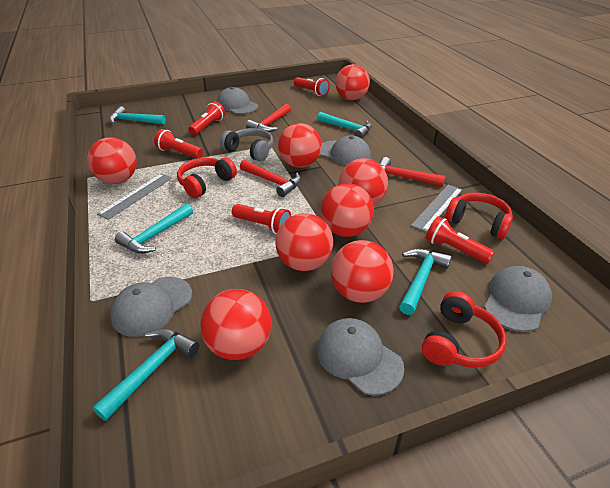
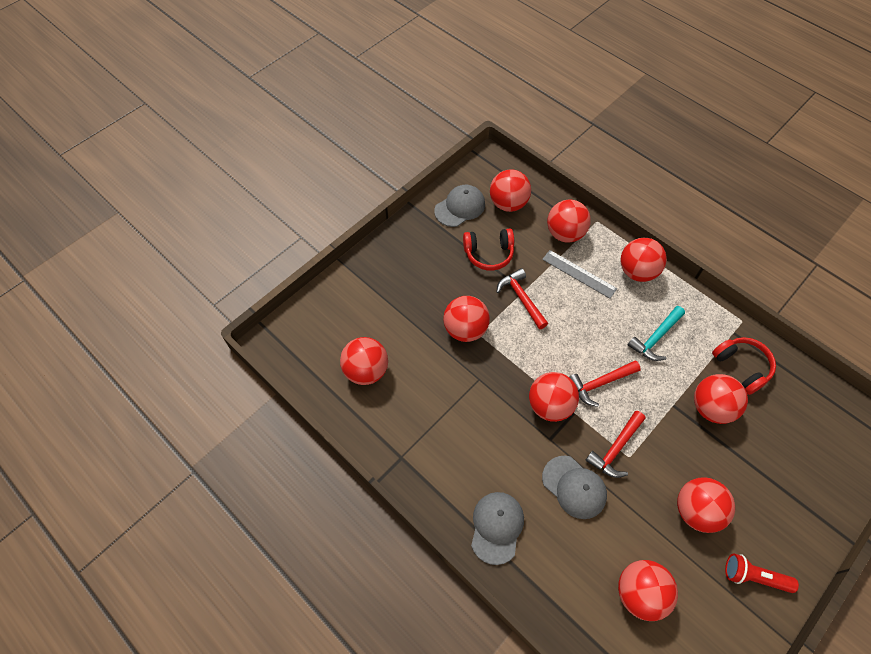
grey cap: 5 -> 3
grey headphones: 1 -> 0
grey ruler: 2 -> 1
red ball: 8 -> 9
red flashlight: 5 -> 1
red headphones: 3 -> 2
turquoise hammer: 5 -> 1

